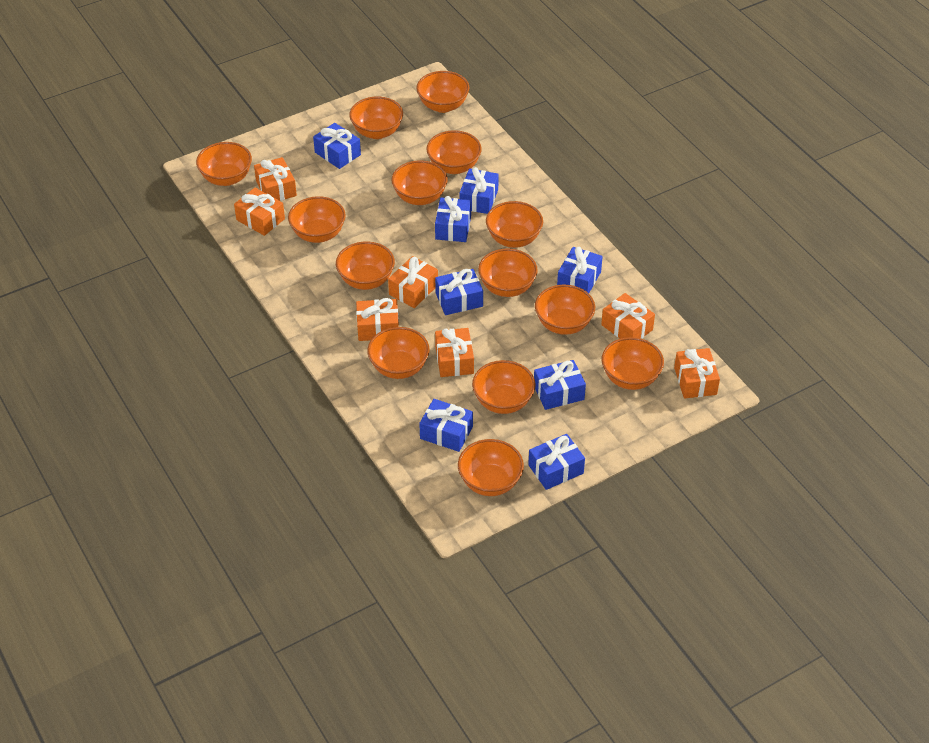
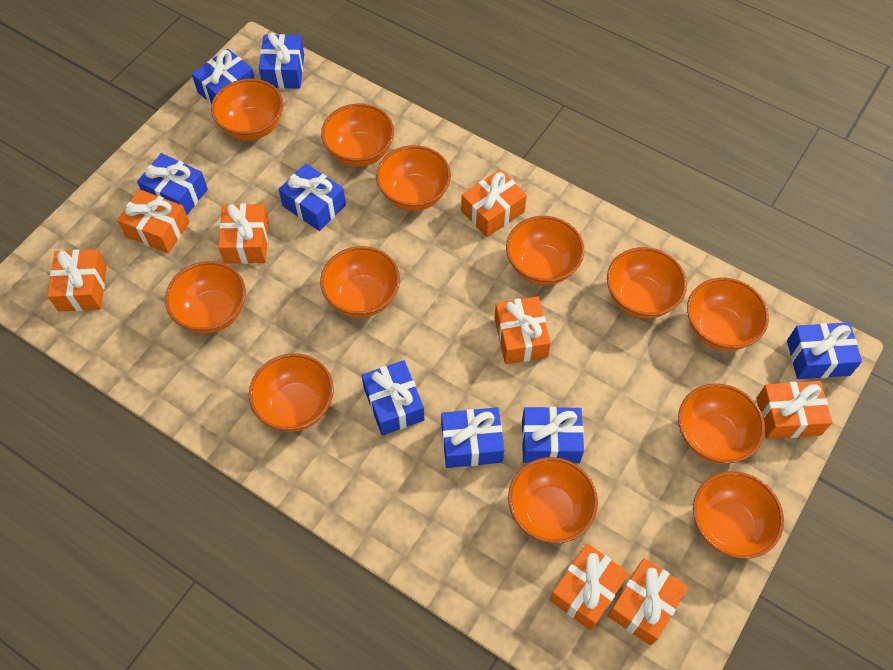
orange bowl: 14 -> 12
orange gift: 7 -> 8

